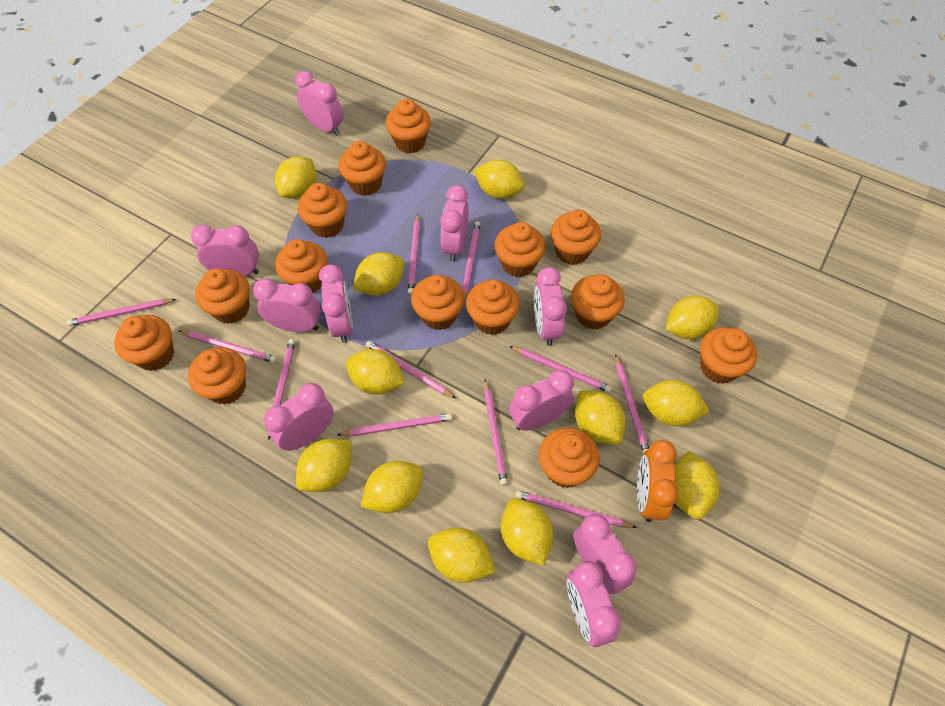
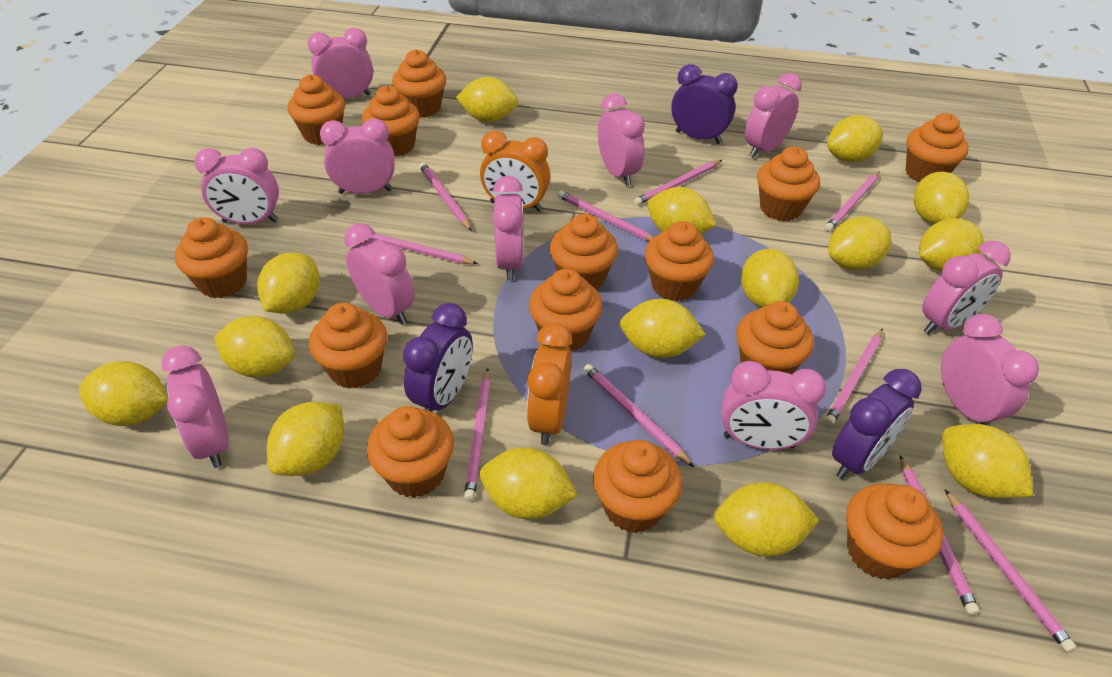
orange clock: 1 -> 2
pink clock: 10 -> 11
pink pencil: 11 -> 10
purple clock: 0 -> 3
yellow lemon: 12 -> 15

